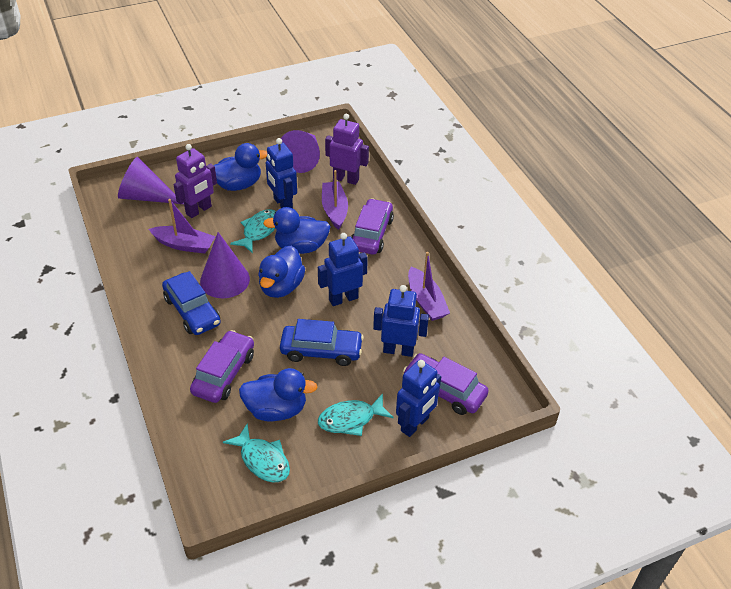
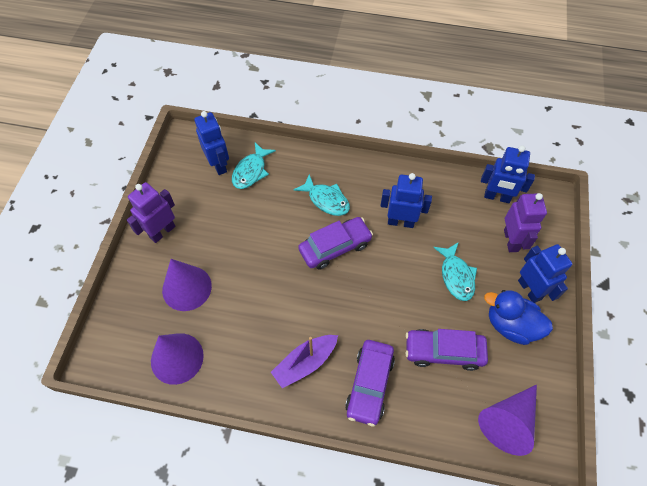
blue car: 2 -> 0
blue duck: 4 -> 1
purple boat: 3 -> 1

